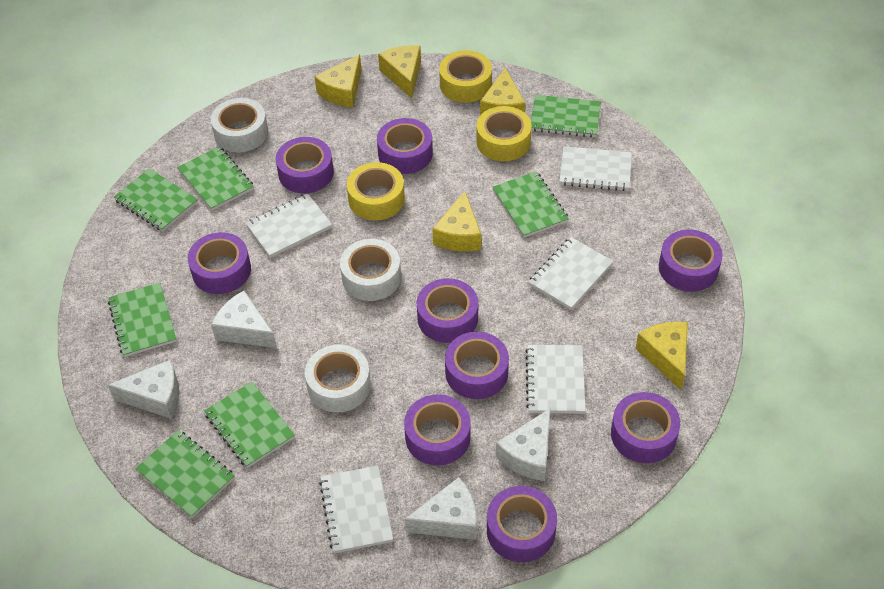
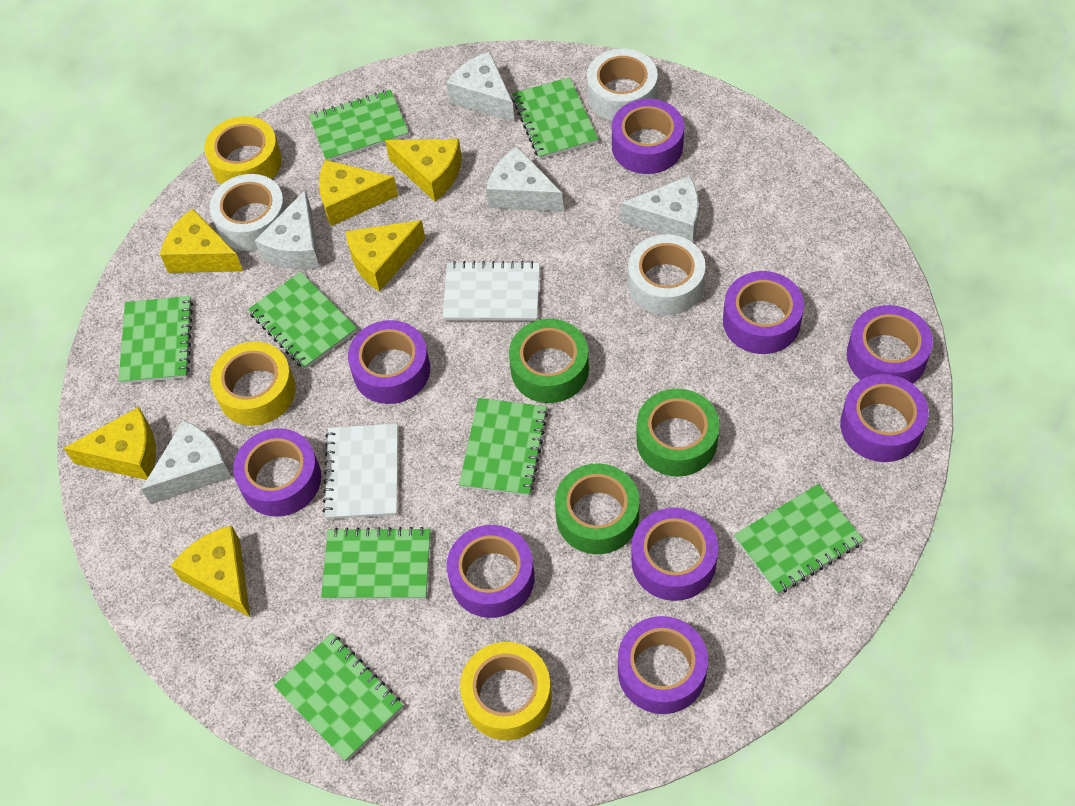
green notebook: 7 -> 8
green tape: 0 -> 3
white cheese: 4 -> 5
white notebook: 5 -> 2
yellow cheese: 5 -> 6

